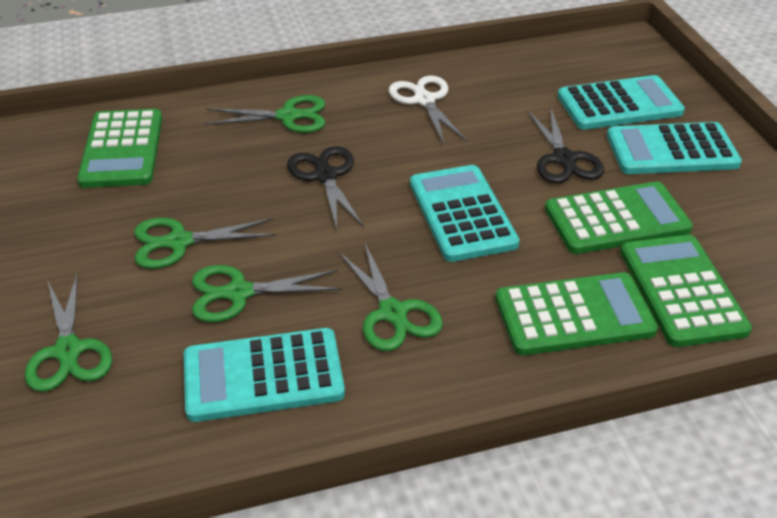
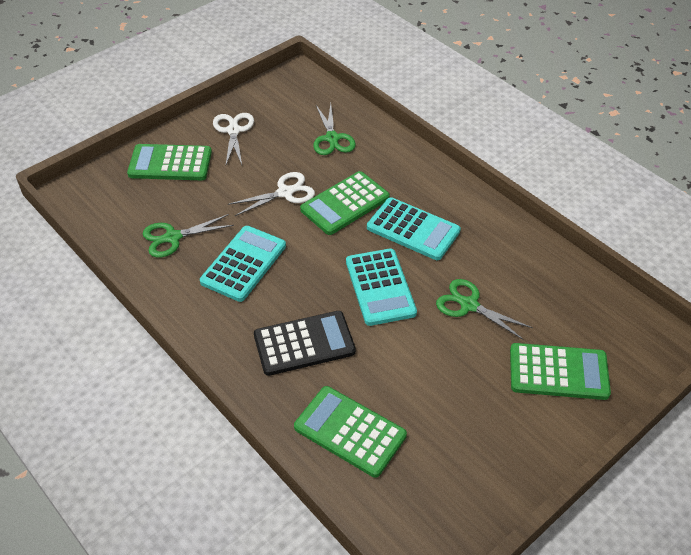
black calculator: 0 -> 1
black scissors: 2 -> 0
green scissors: 5 -> 3
turquoise calculator: 4 -> 3
white scissors: 1 -> 2

